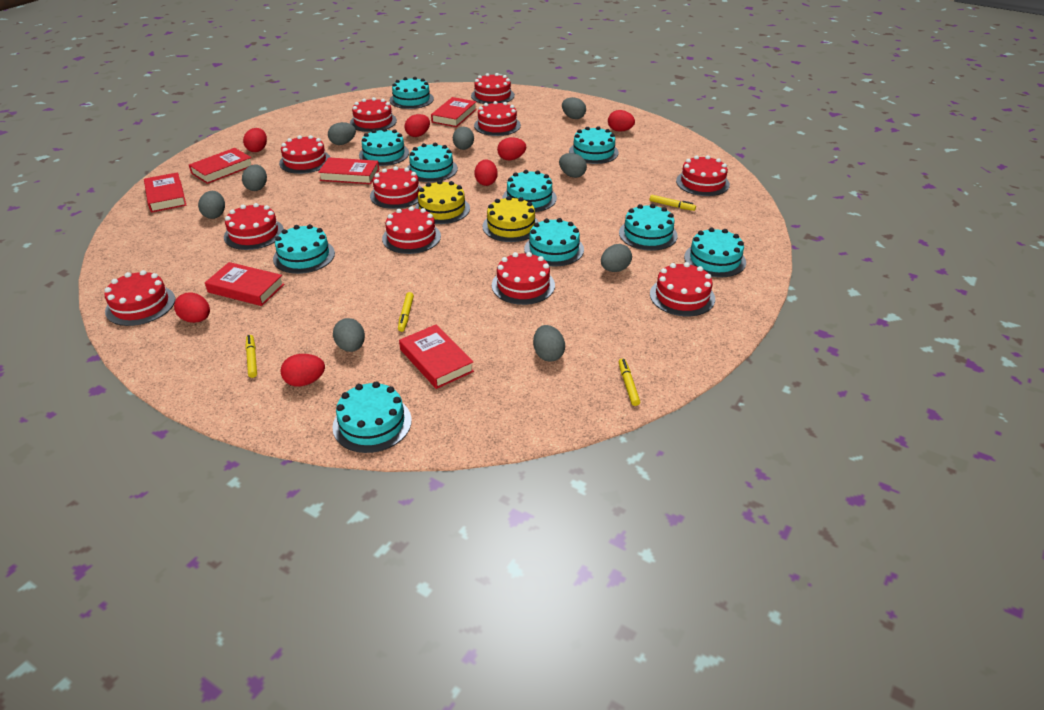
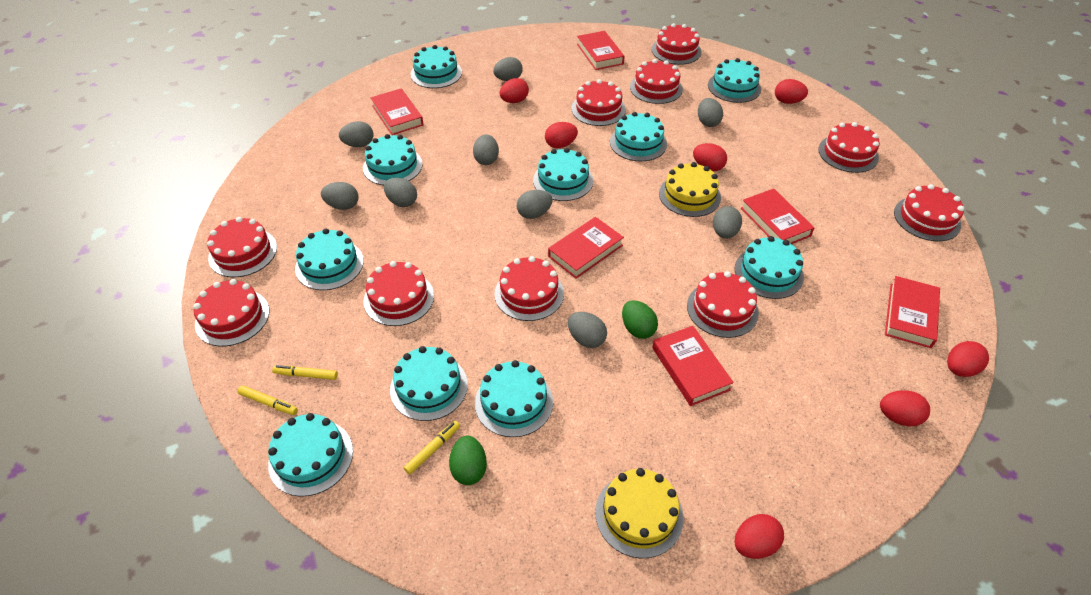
green egg: 0 -> 2
red cake: 11 -> 10
yellow marker: 4 -> 3

